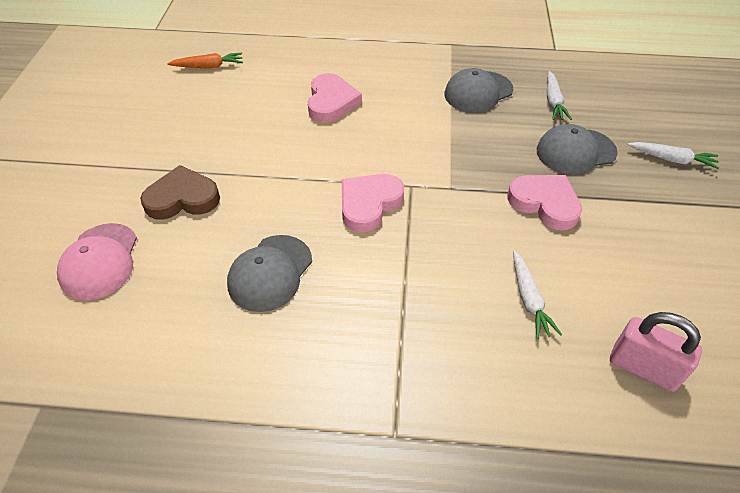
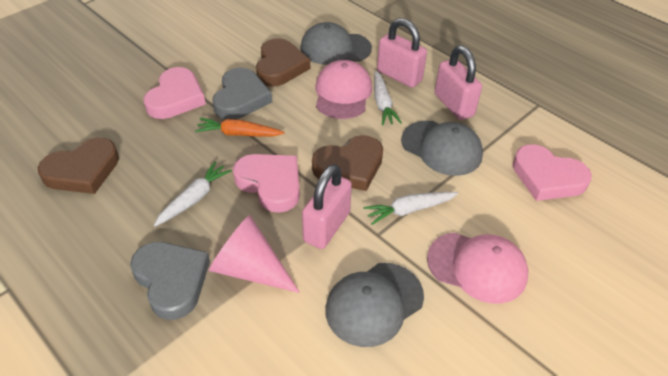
brown heart: 1 -> 3
grey heart: 0 -> 2
pink cap: 1 -> 2
pink cone: 0 -> 1
pink padlock: 1 -> 3

